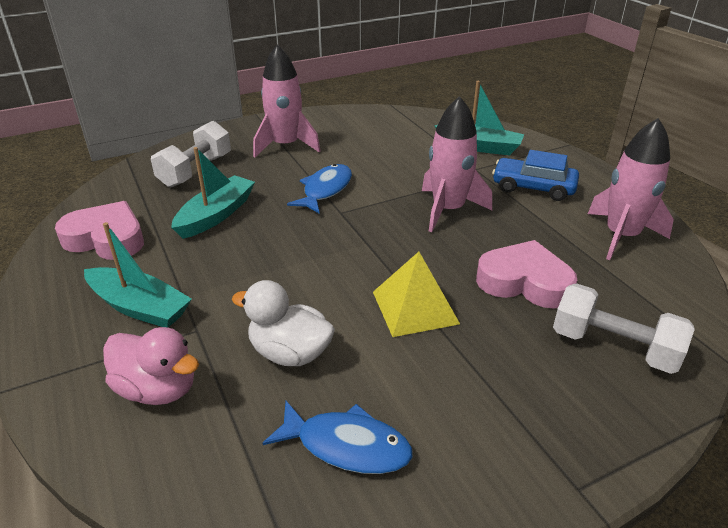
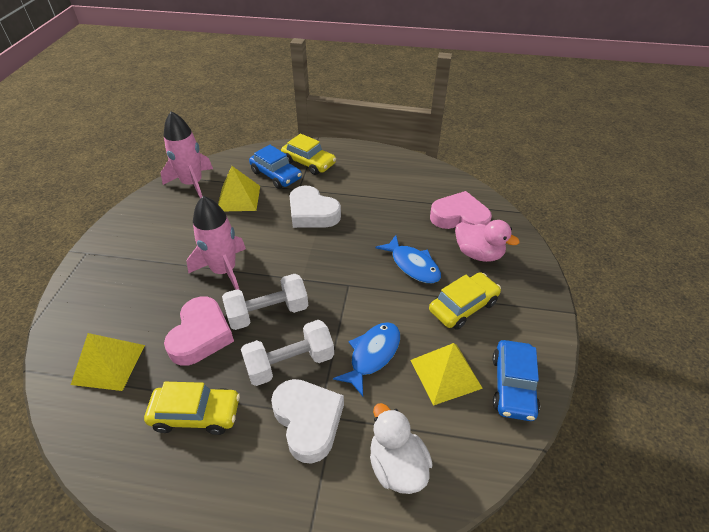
blue car: 1 -> 2
pink rocket: 3 -> 2
turquoise boat: 3 -> 0
white heart: 0 -> 2
yellow car: 0 -> 3
yellow pyramid: 1 -> 3

